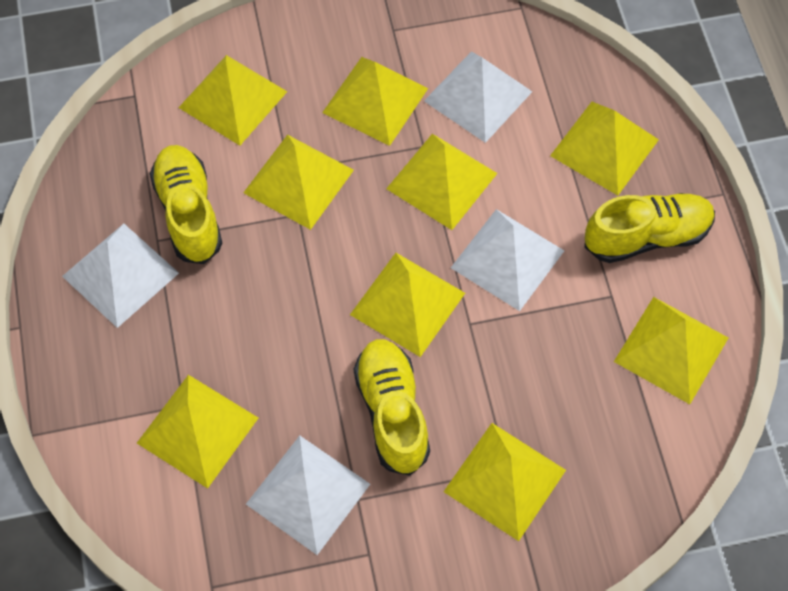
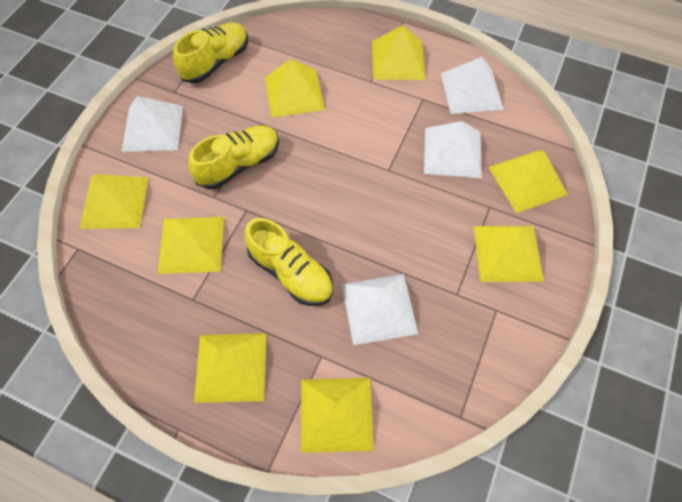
yellow pyramid: 9 -> 8

